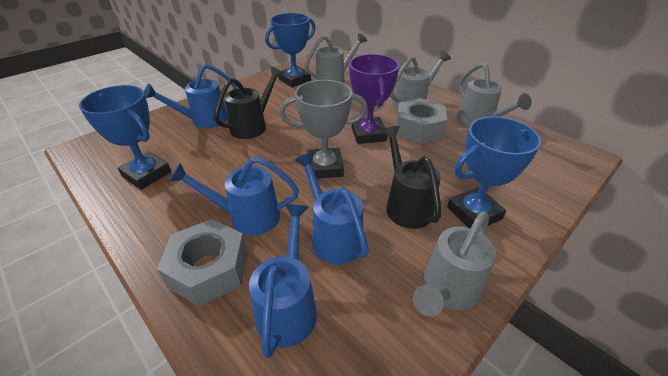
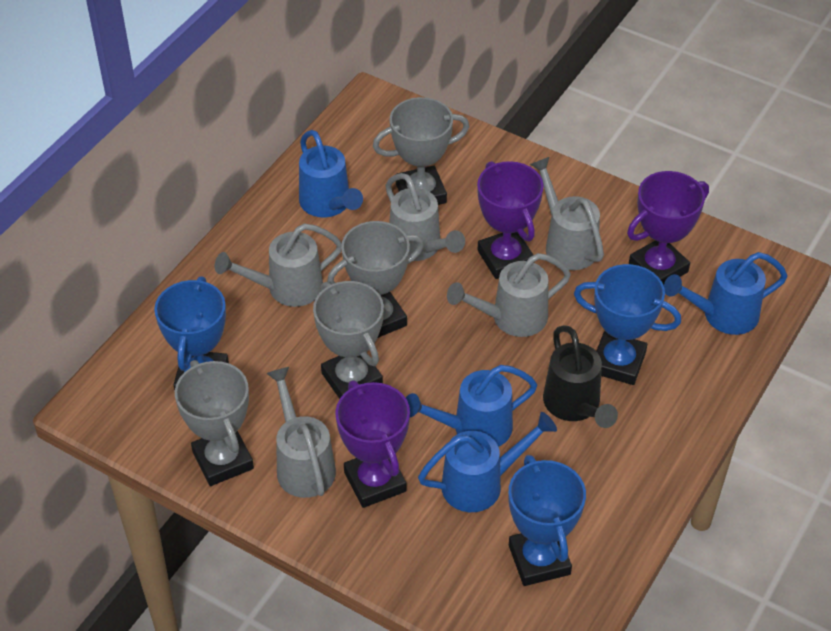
black watering can: 2 -> 1
grey nut: 2 -> 0
grey trophy: 1 -> 4
grey watering can: 4 -> 5
purple trophy: 1 -> 3

